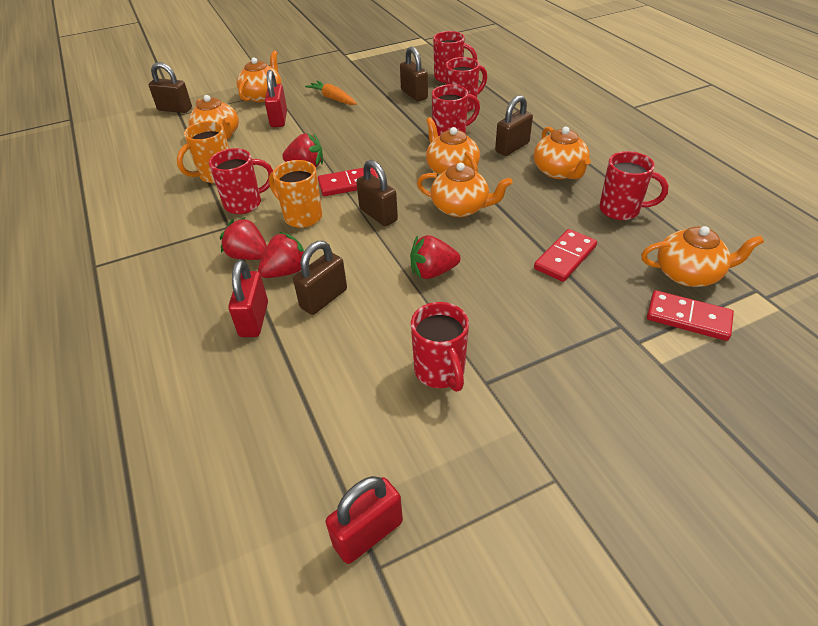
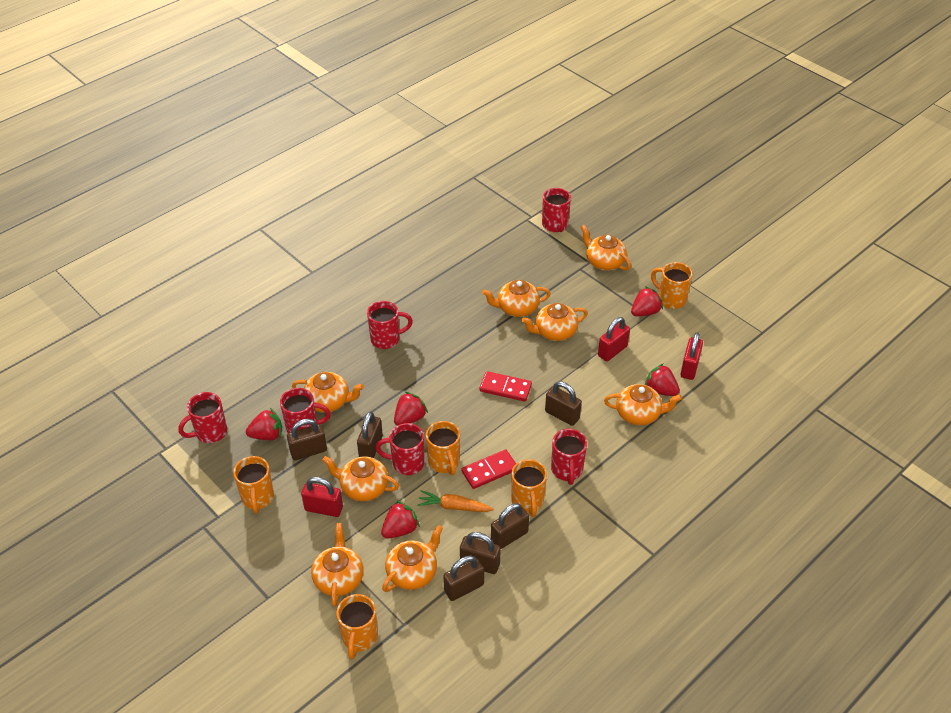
brown padlock: 5 -> 6
orange mug: 2 -> 5
orange teapot: 6 -> 8
red domino: 3 -> 2
red strawberry: 4 -> 5

